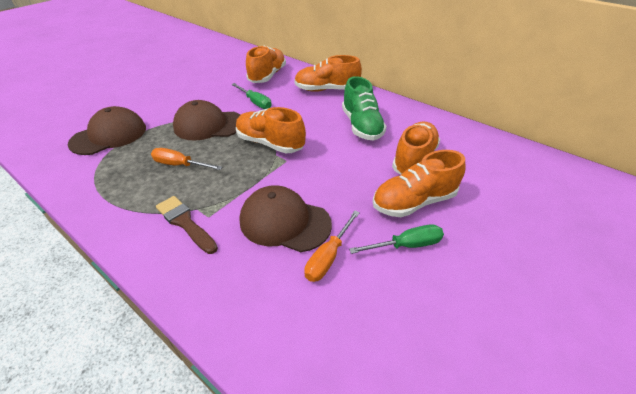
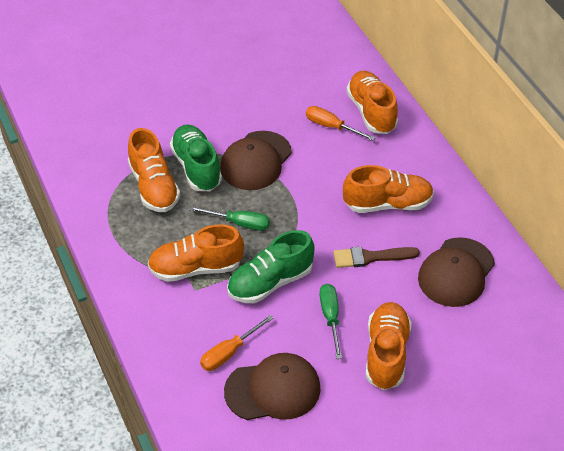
green shoe: 1 -> 2

